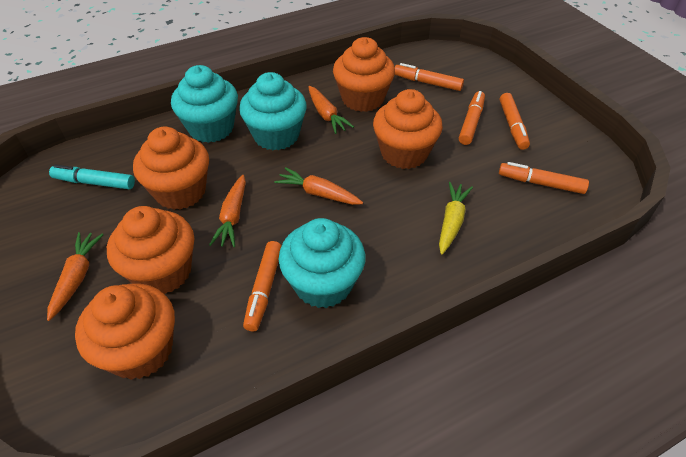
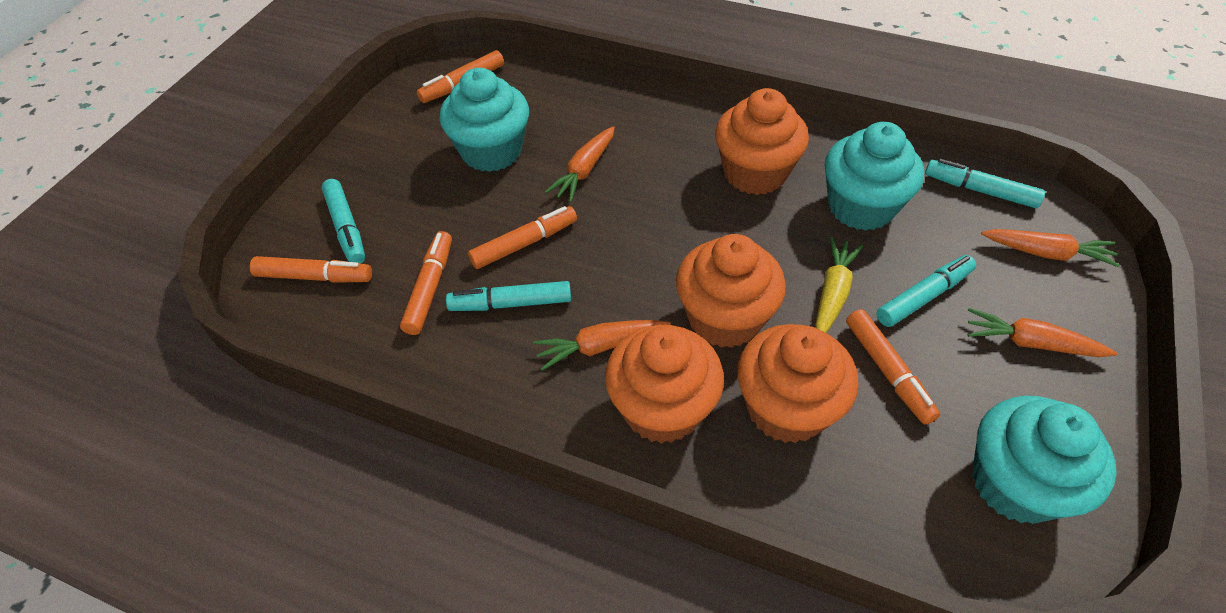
orange cupcake: 5 -> 4
turquoise marker: 1 -> 4

